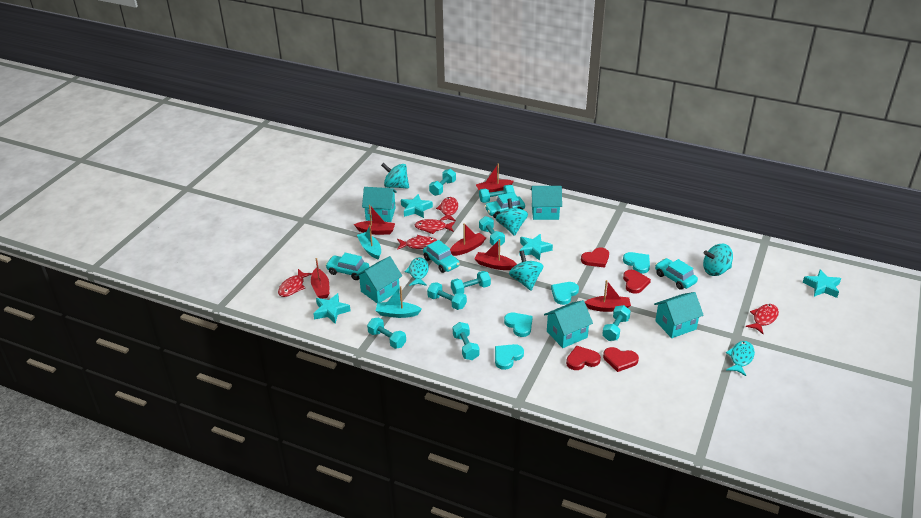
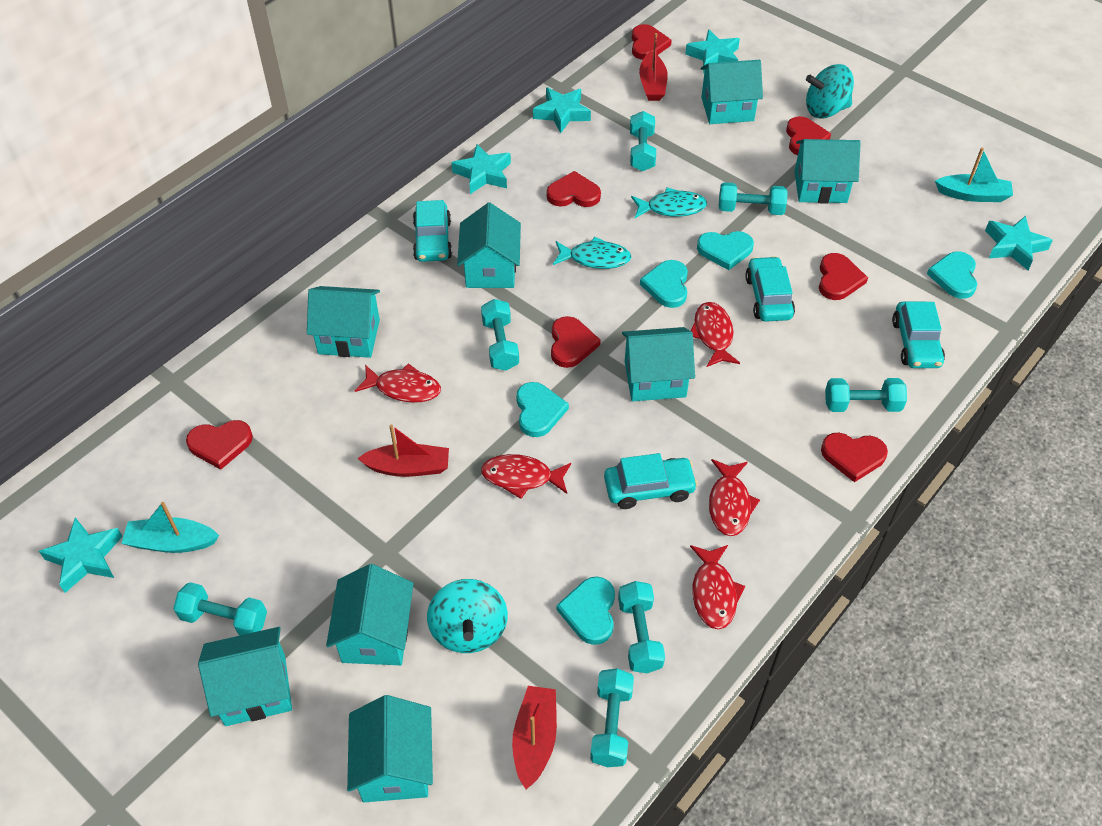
red boat: 6 -> 3
red heart: 4 -> 7
turquoise dumbbell: 8 -> 7
turquoise heart: 4 -> 5
turquoise house: 5 -> 8
turquoise spinning top: 4 -> 2
turquoise star: 4 -> 5

